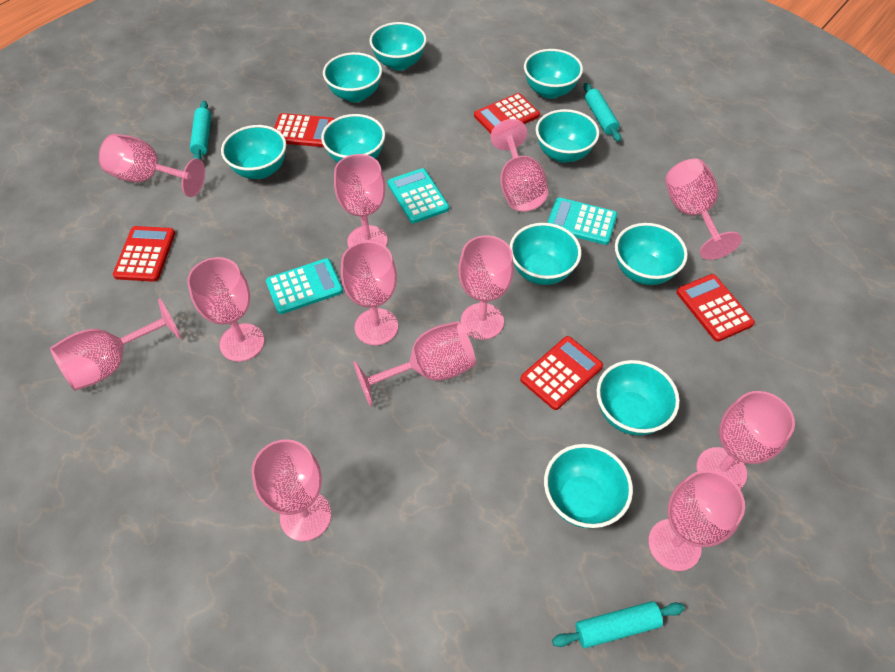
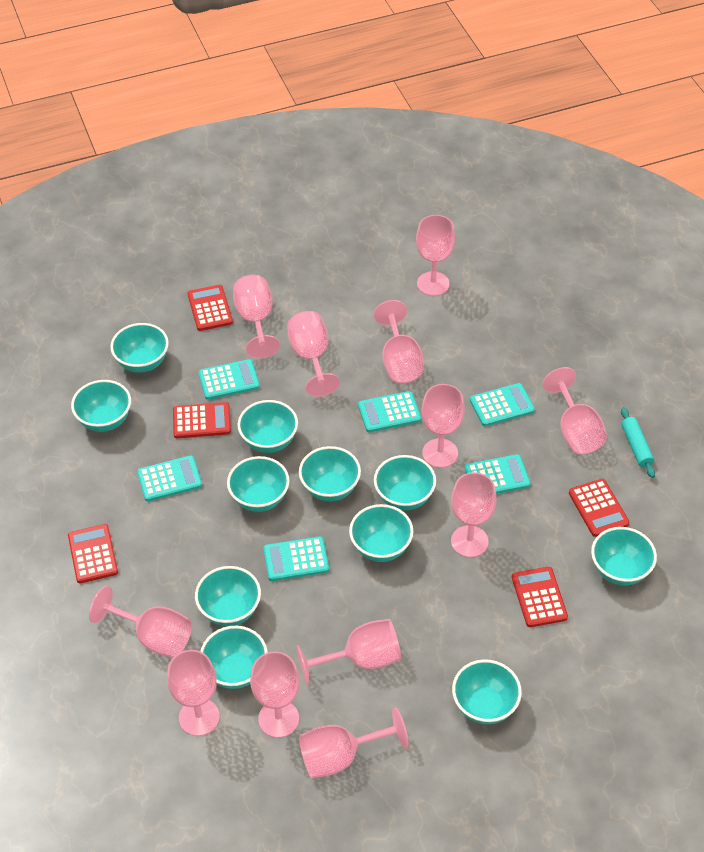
turquoise bowl: 10 -> 11
turquoise calculator: 3 -> 6
turquoise rolling pin: 3 -> 1

